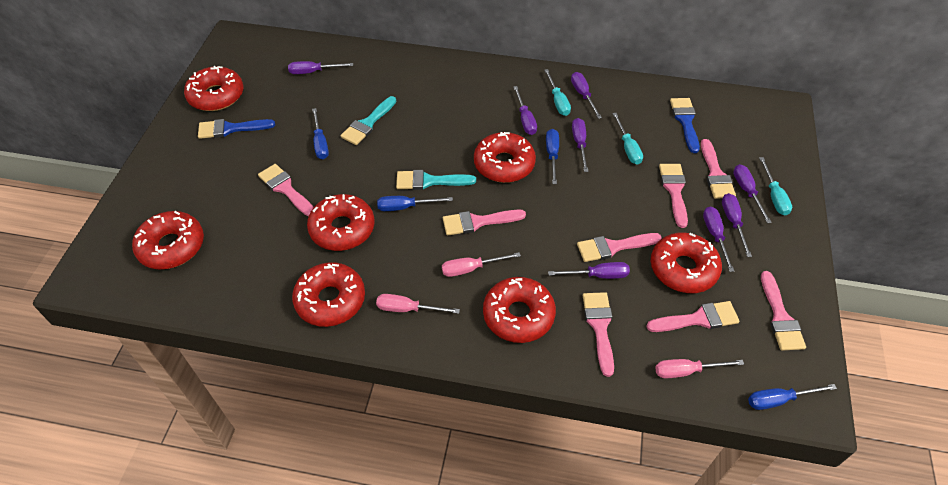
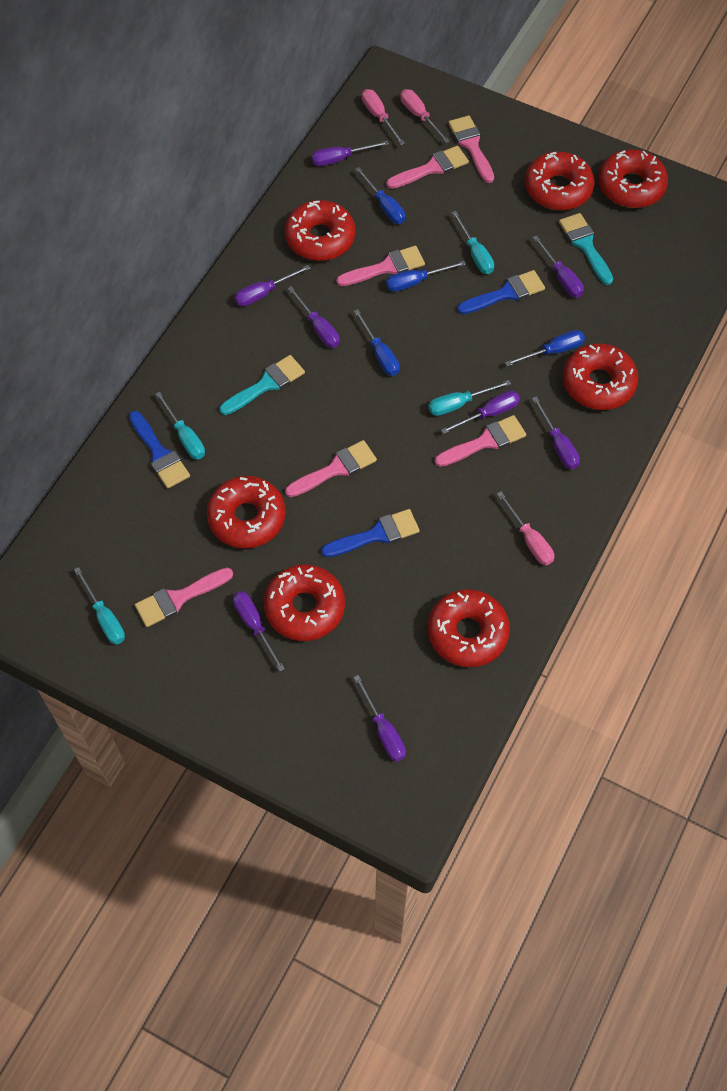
blue brush: 2 -> 3
pink brush: 8 -> 6
turquoise screwdriver: 3 -> 4

